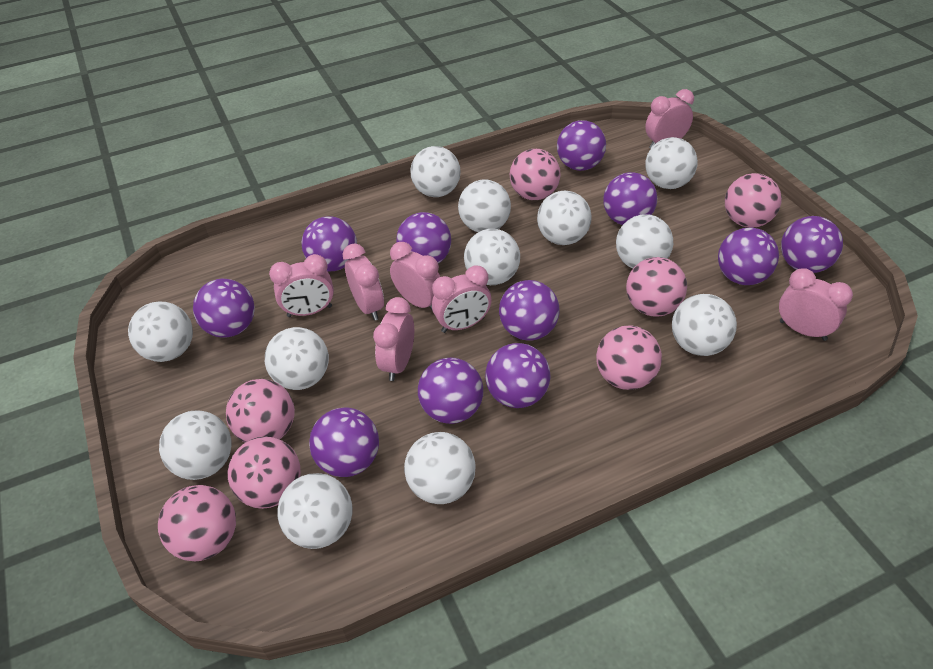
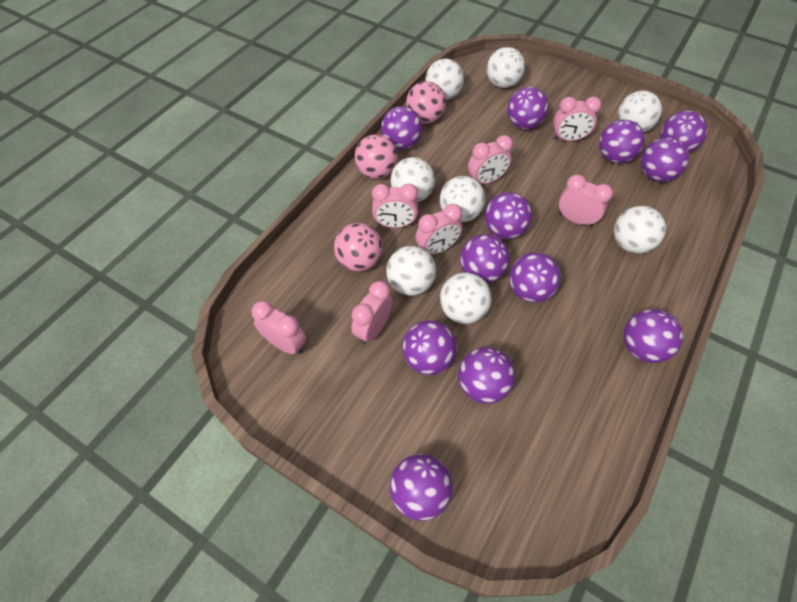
pink ball: 7 -> 3
purple ball: 11 -> 12
white ball: 12 -> 8

